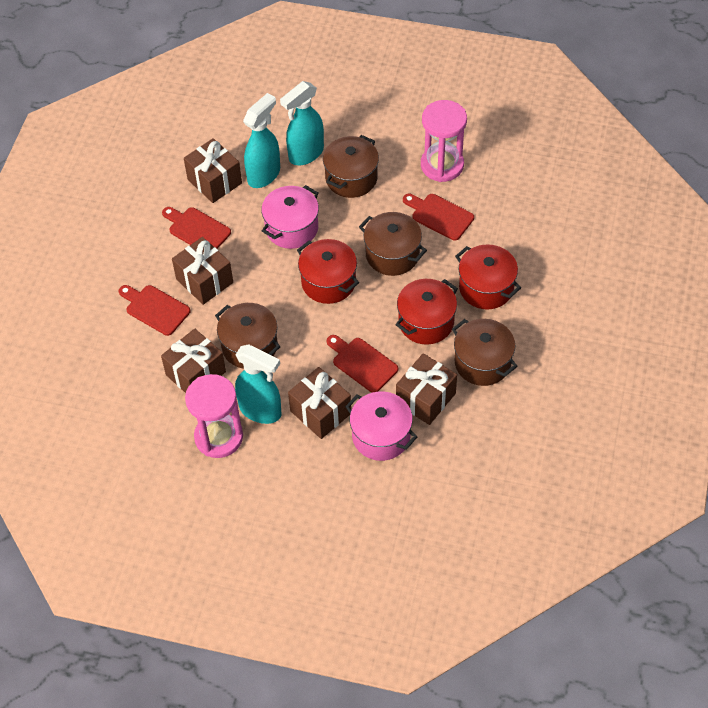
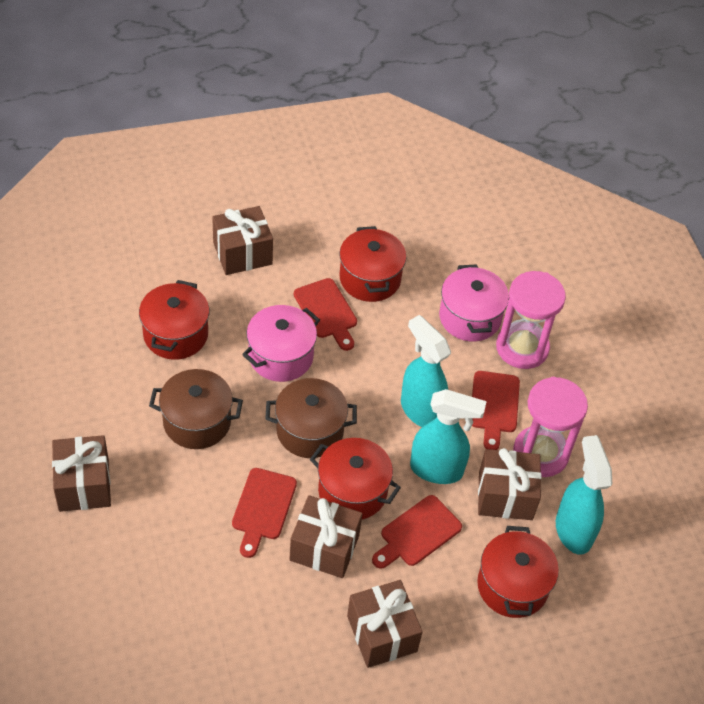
brown pot: 4 -> 2
red pot: 3 -> 4

